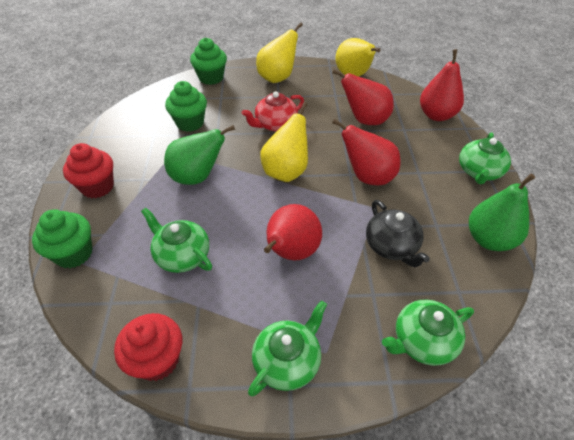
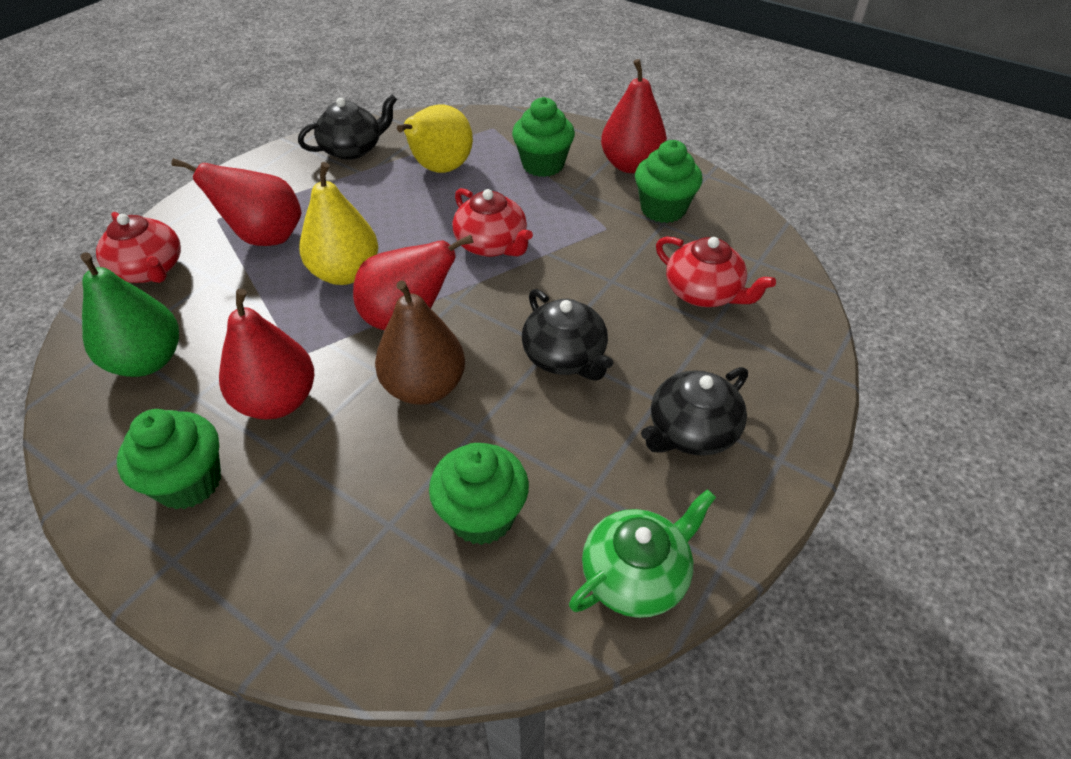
black teapot: 1 -> 3
brown pear: 0 -> 1
green cupcake: 3 -> 4
green pear: 2 -> 1
green teapot: 4 -> 1
red cupcake: 2 -> 0
red teapot: 1 -> 3
yellow pear: 3 -> 2

